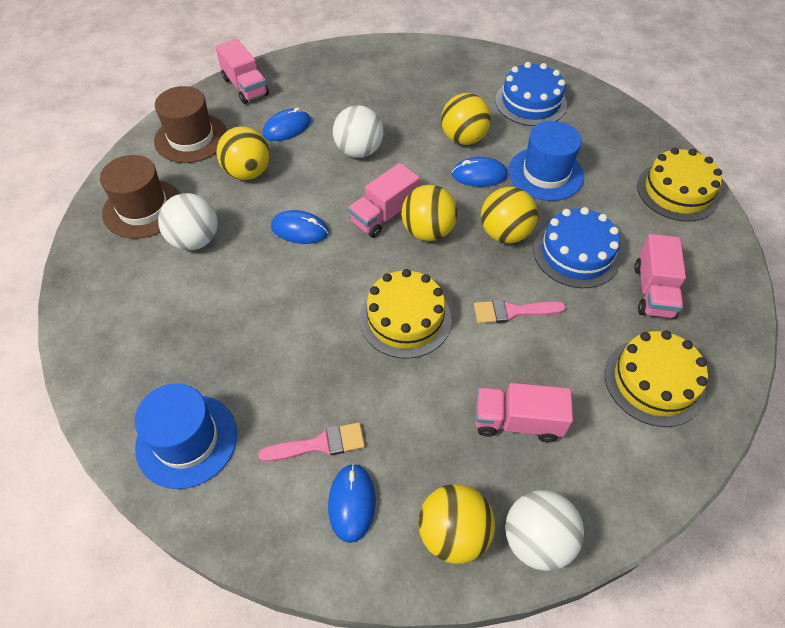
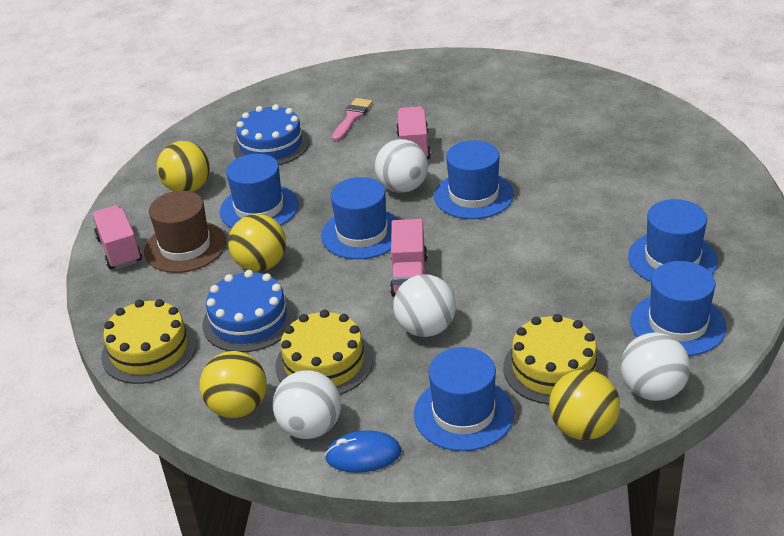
blue hat: 2 -> 6
blue mouse: 4 -> 1
brown hat: 2 -> 1
pink brush: 2 -> 1
pink truck: 4 -> 3
white ball: 3 -> 4
yellow ball: 5 -> 4

